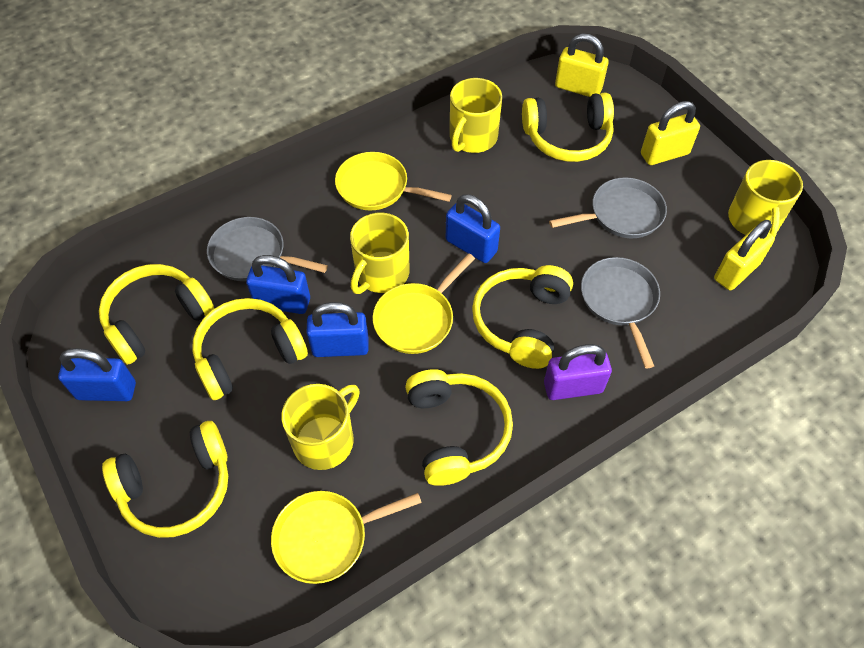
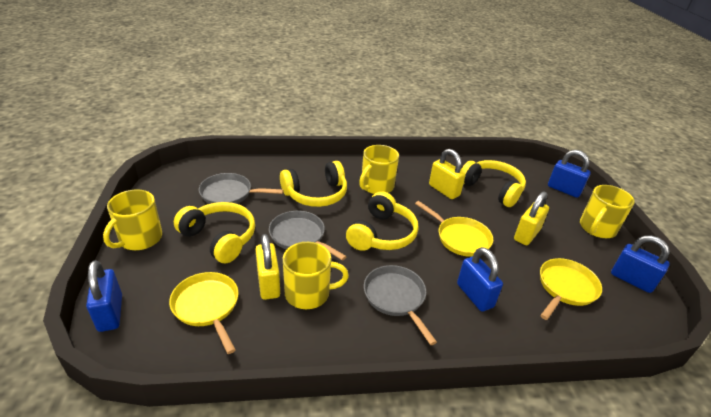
purple padlock: 1 -> 0
yellow headphones: 6 -> 4

